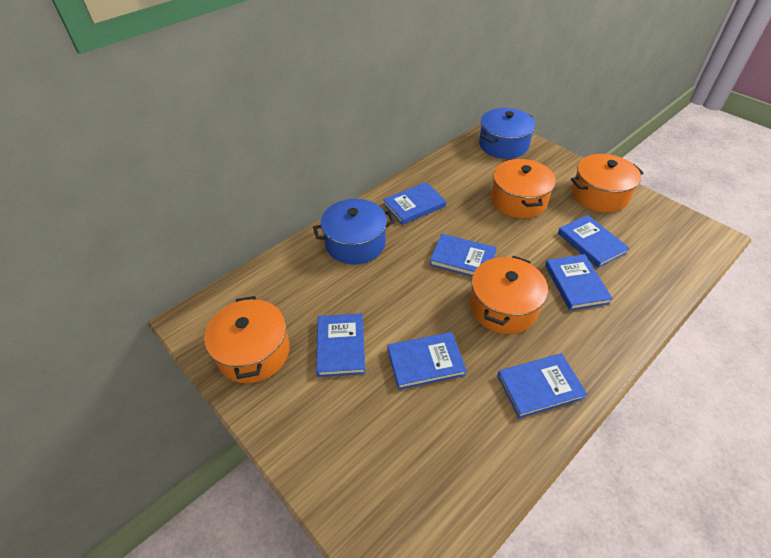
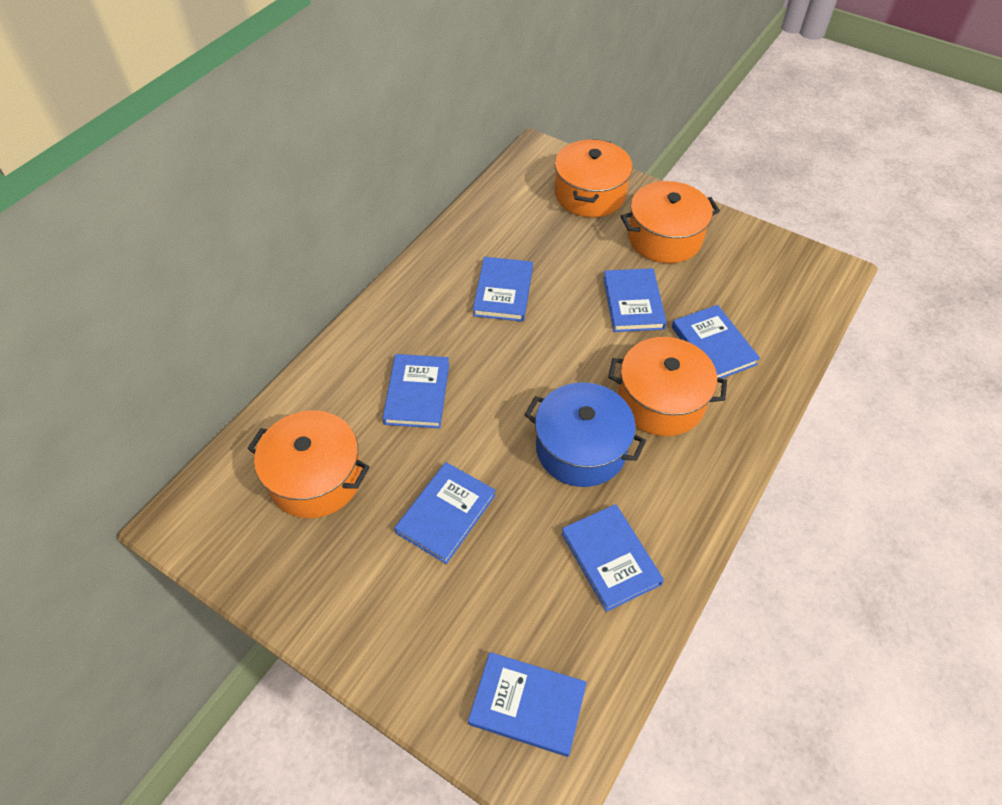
blue pot: 2 -> 1

